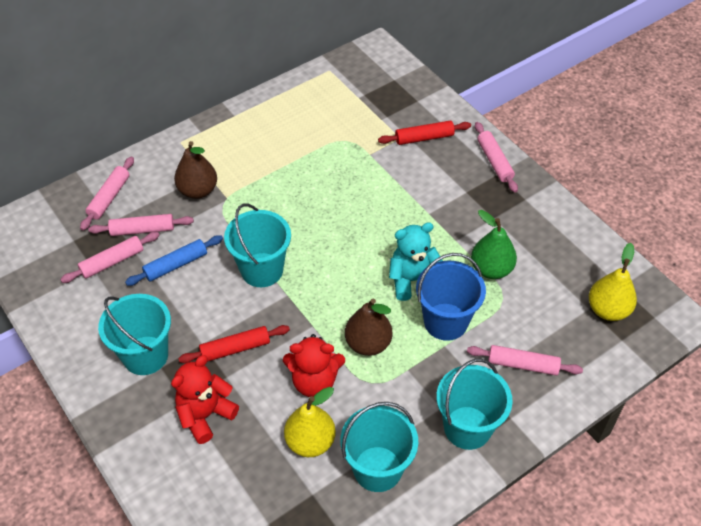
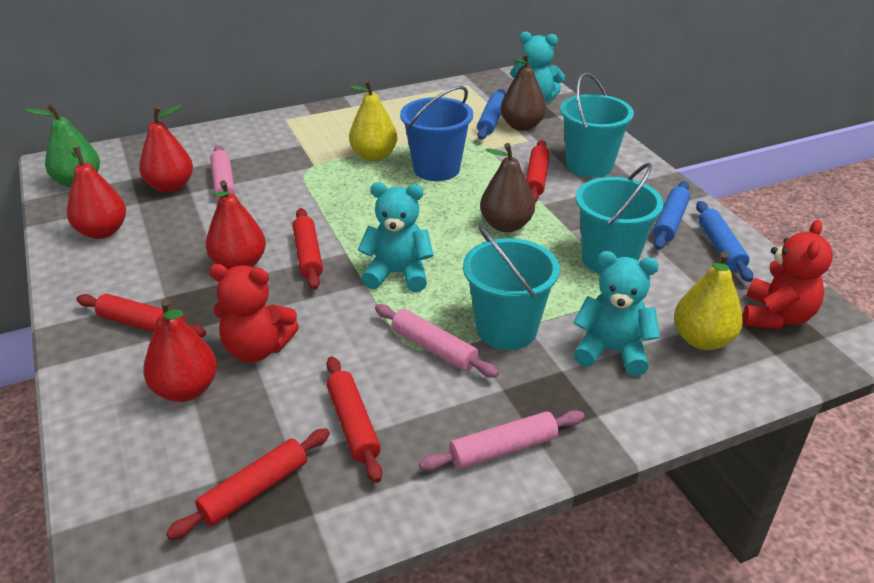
blue rolling pin: 1 -> 3
pink rolling pin: 5 -> 3
red pear: 0 -> 4
red rolling pin: 2 -> 5
turquoise bucket: 4 -> 3
turquoise teddy bear: 1 -> 3

